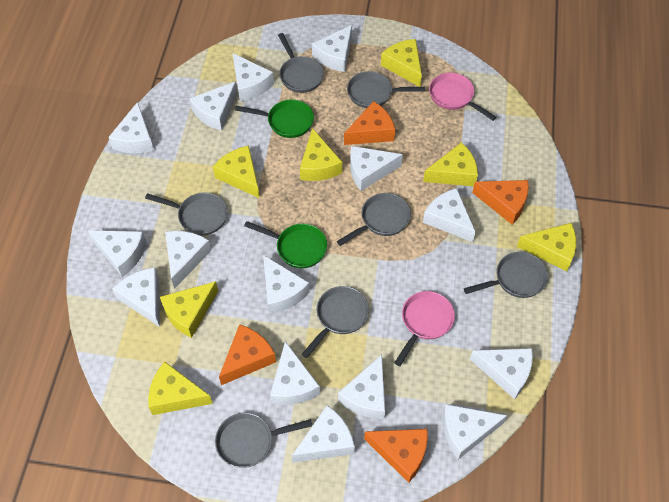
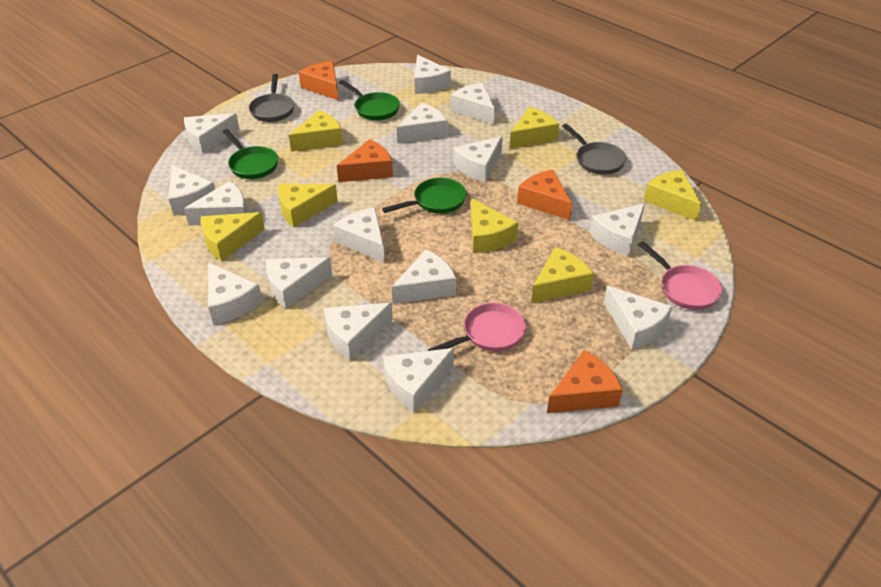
green pan: 2 -> 3
grey pan: 7 -> 2

